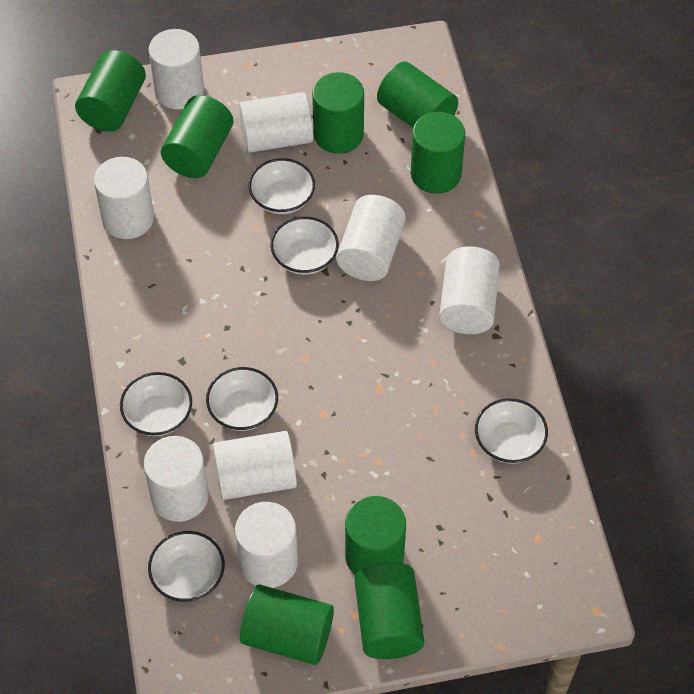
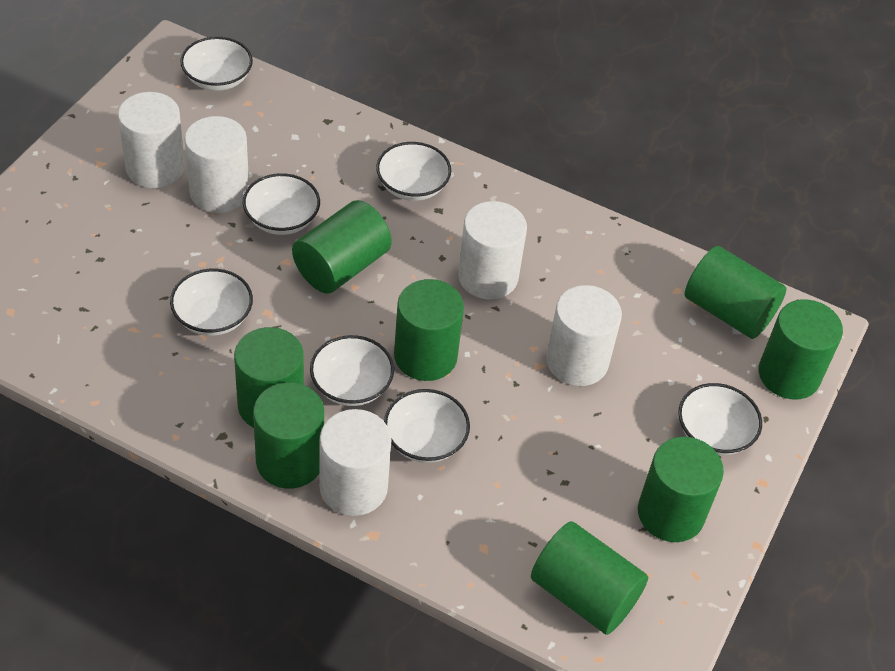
white bowl: 6 -> 7
white cylinder: 8 -> 5

